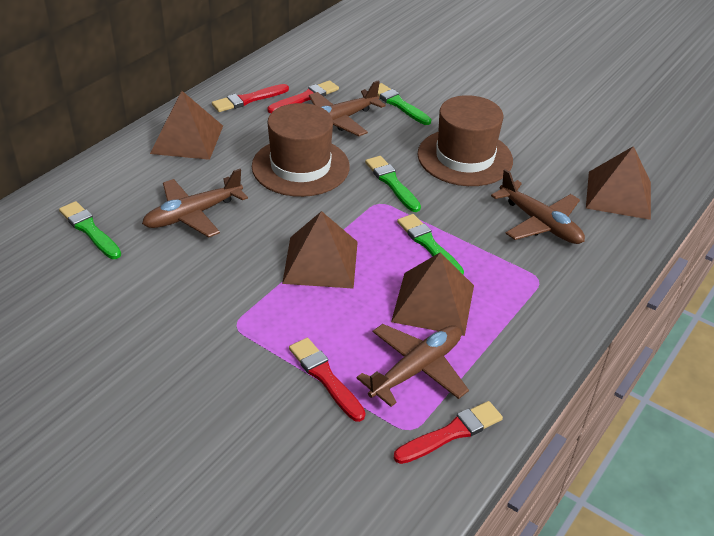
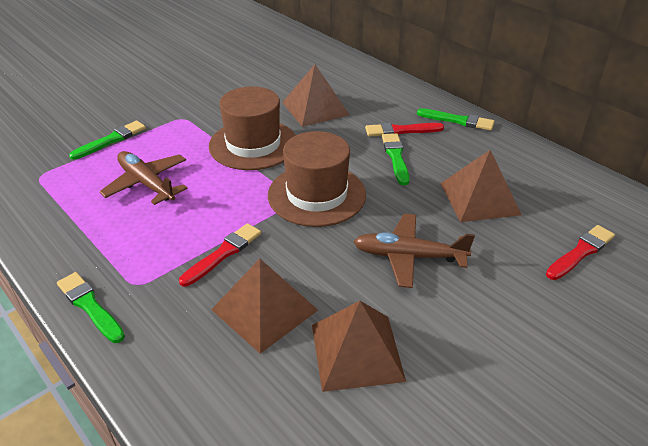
brown plane: 4 -> 2
red brush: 4 -> 3

